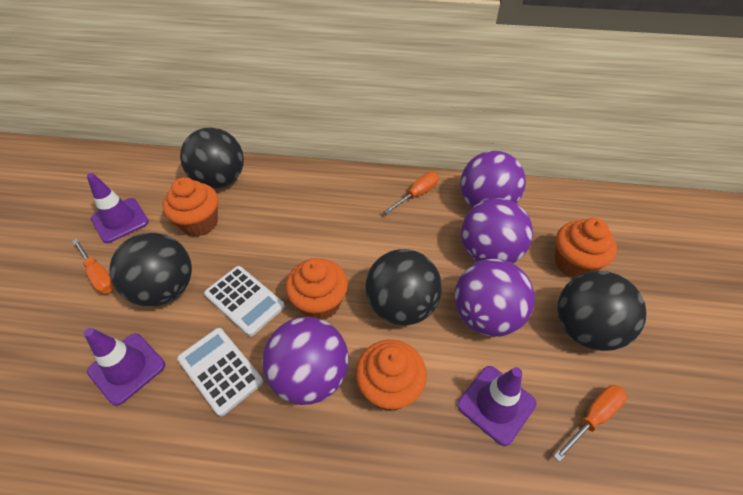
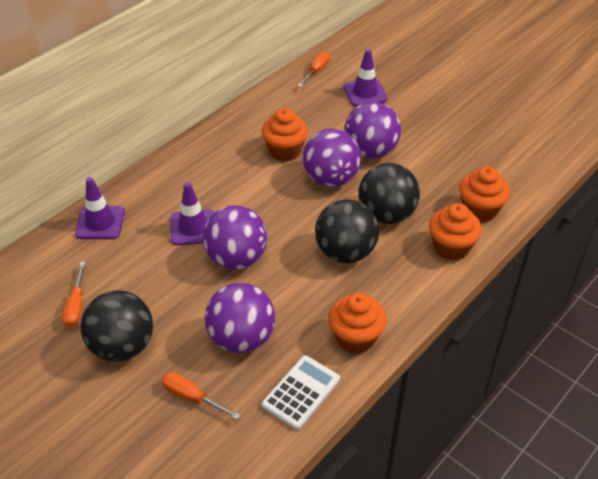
black ball: 4 -> 3
white calculator: 2 -> 1

